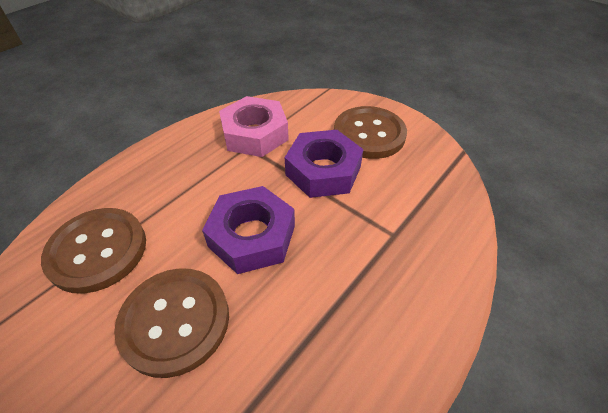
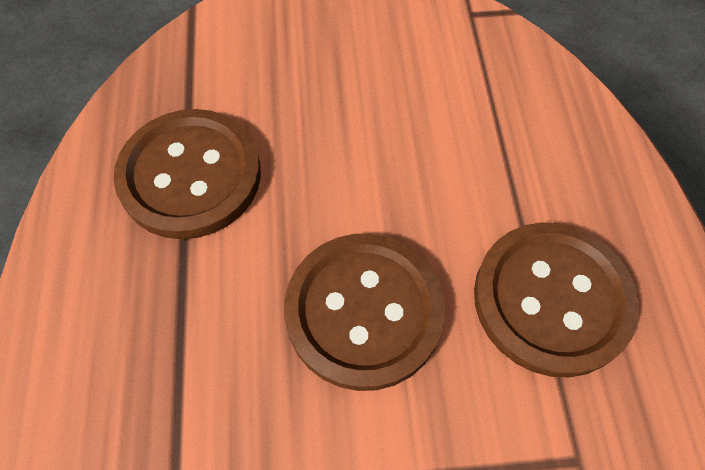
pink nut: 1 -> 0
purple nut: 2 -> 0

